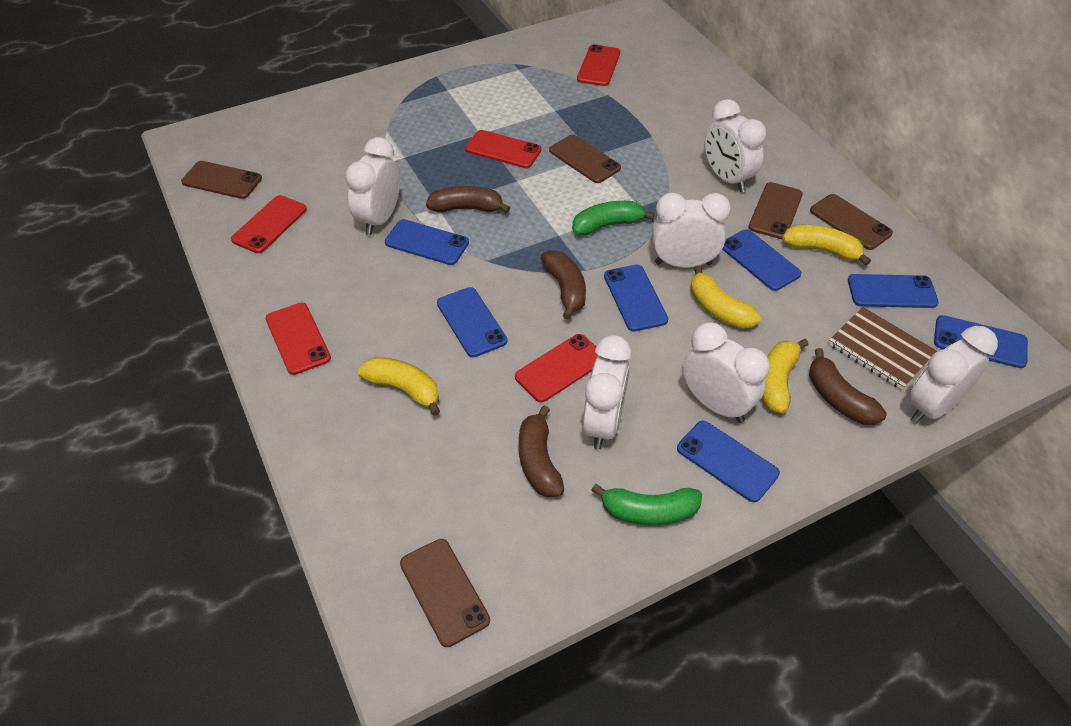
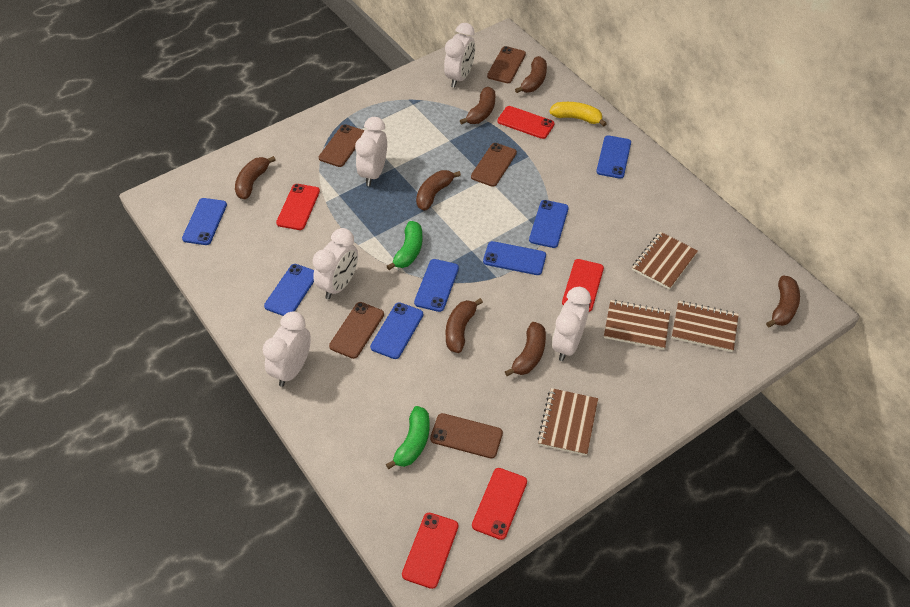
brown banana: 4 -> 7
brown notebook: 1 -> 4
white clock: 6 -> 5
yellow banana: 4 -> 1

